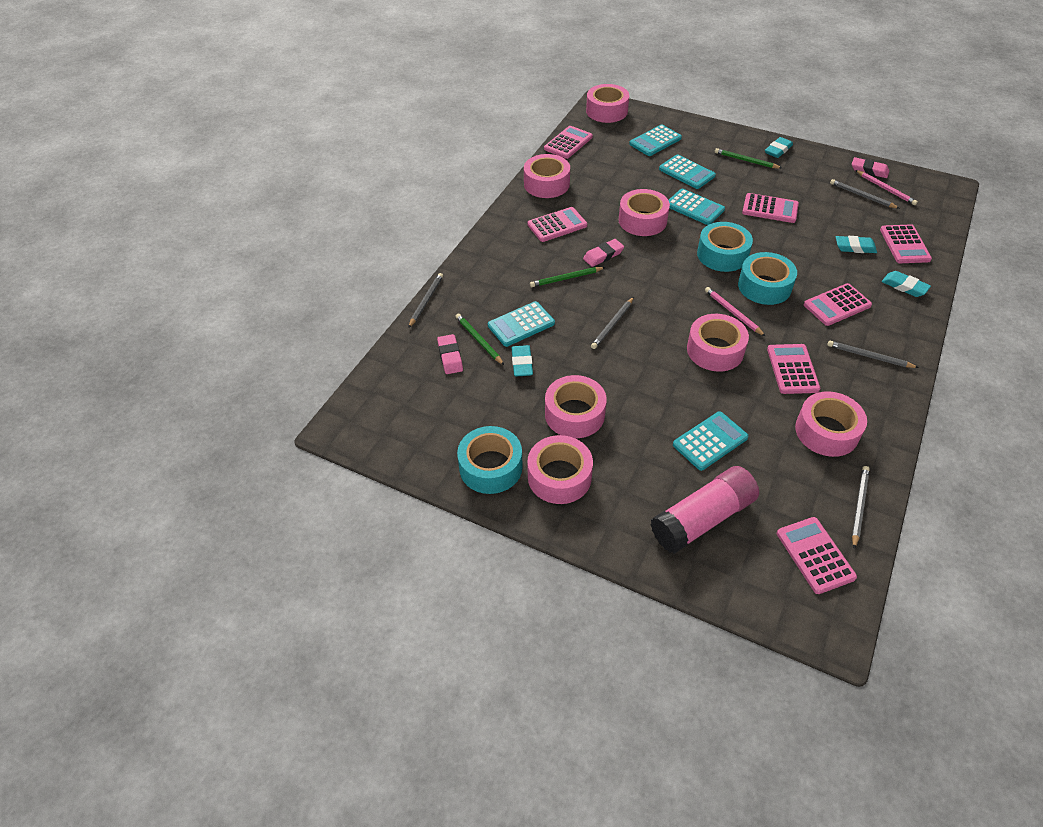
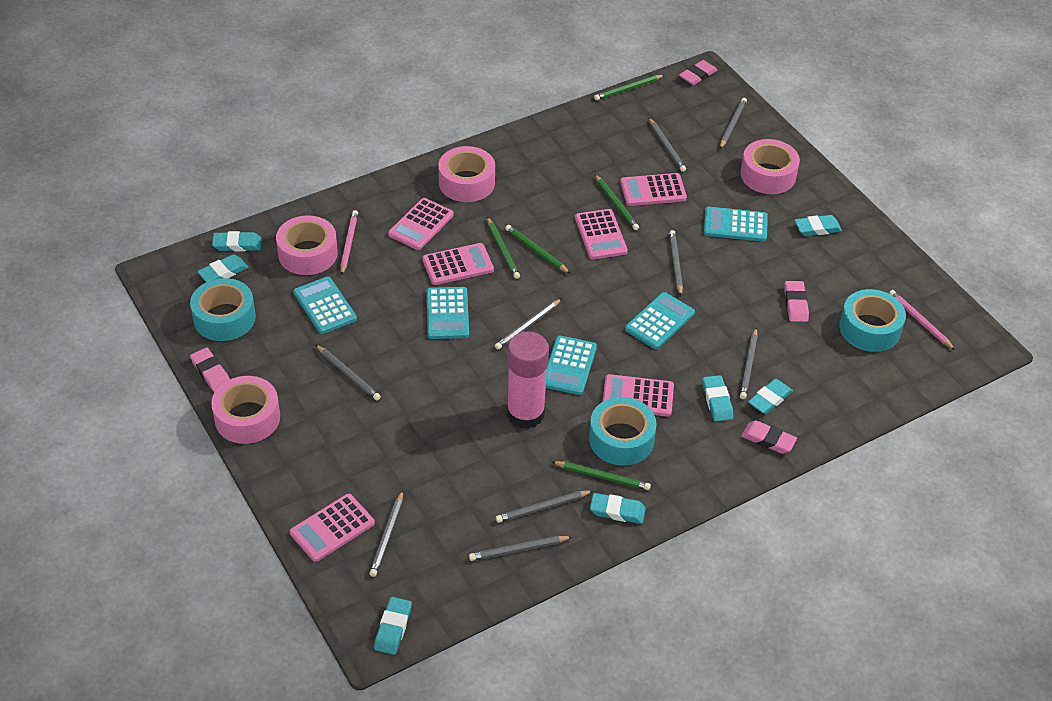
green pencil: 3 -> 5
grey pencil: 5 -> 9
pink calculator: 7 -> 6
pink eraser: 3 -> 4
pink tape: 7 -> 4
turquoise eraser: 4 -> 7

